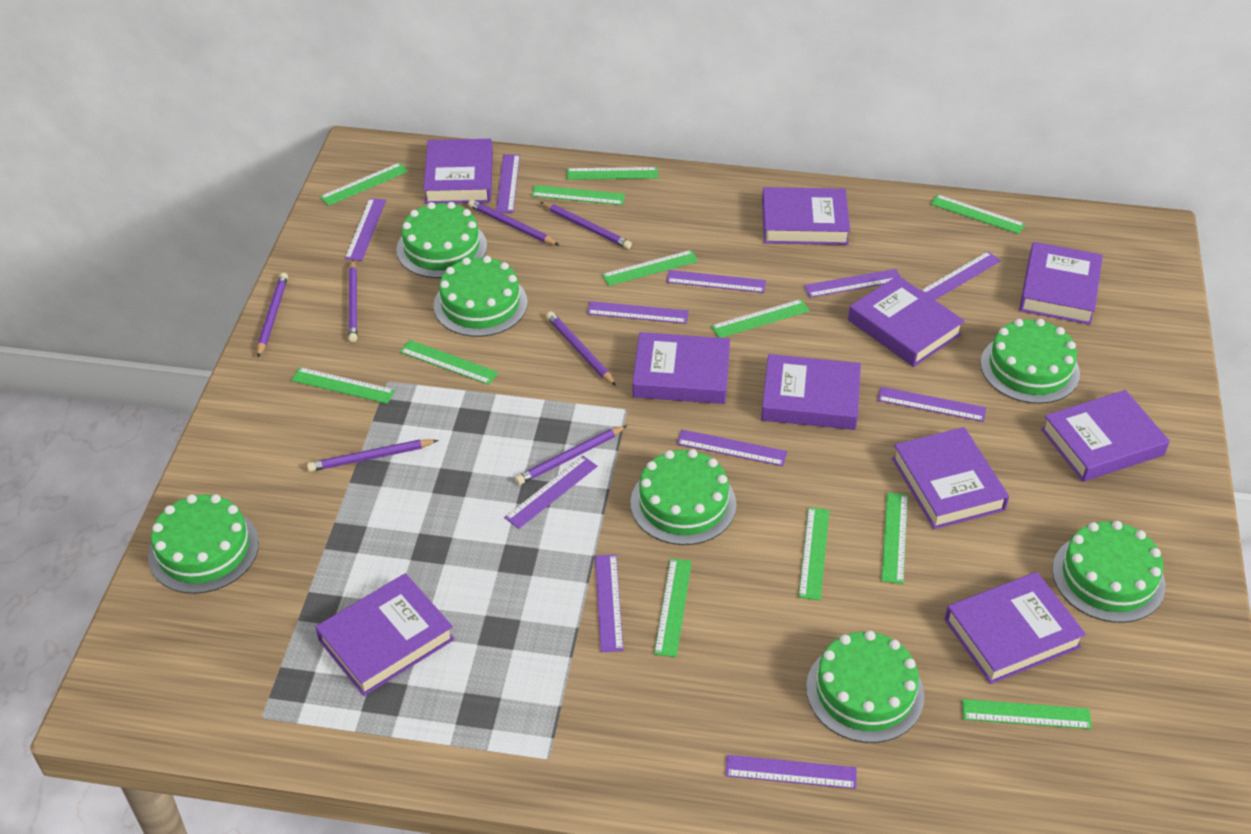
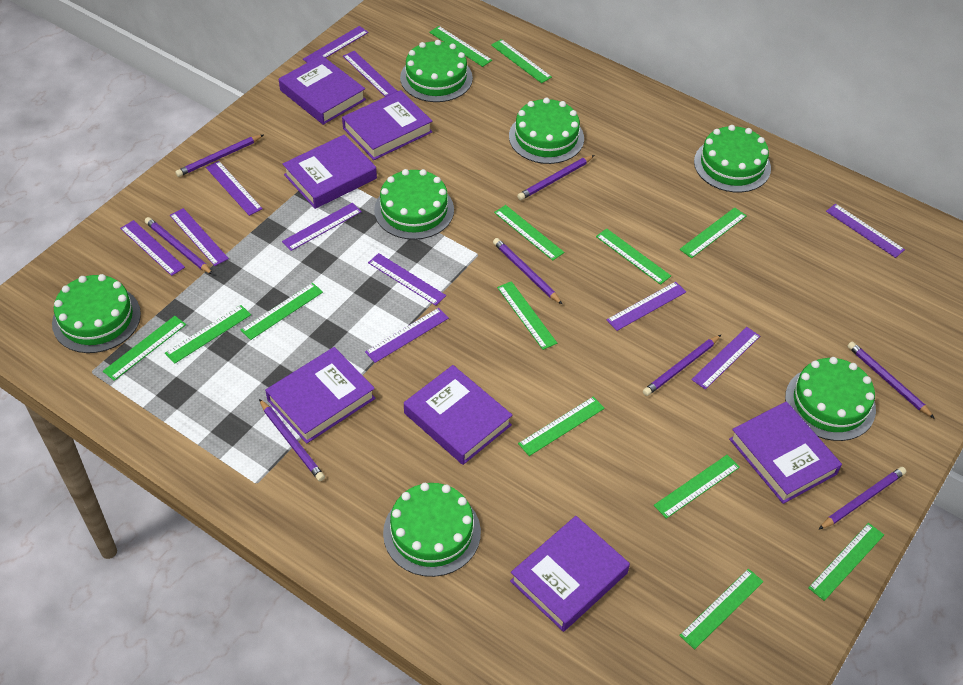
green ruler: 12 -> 13
purple book: 10 -> 7
purple pencil: 7 -> 8

